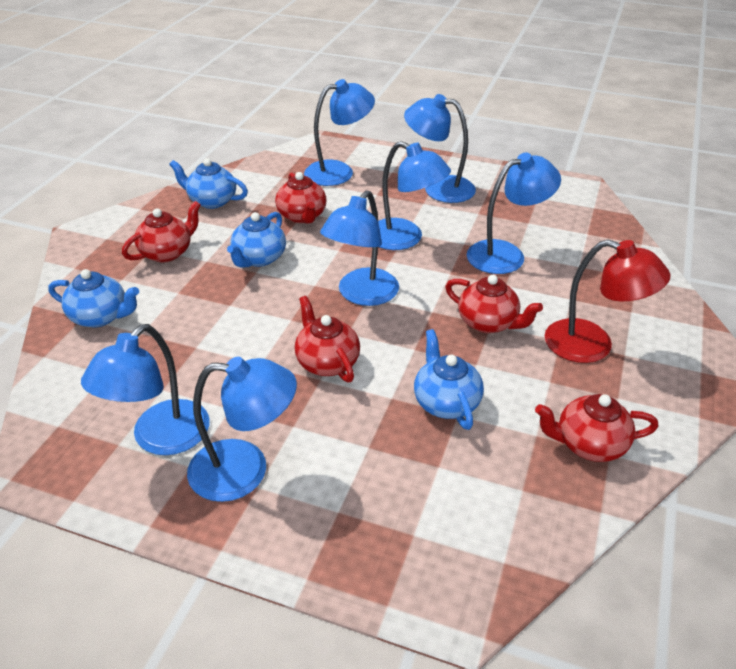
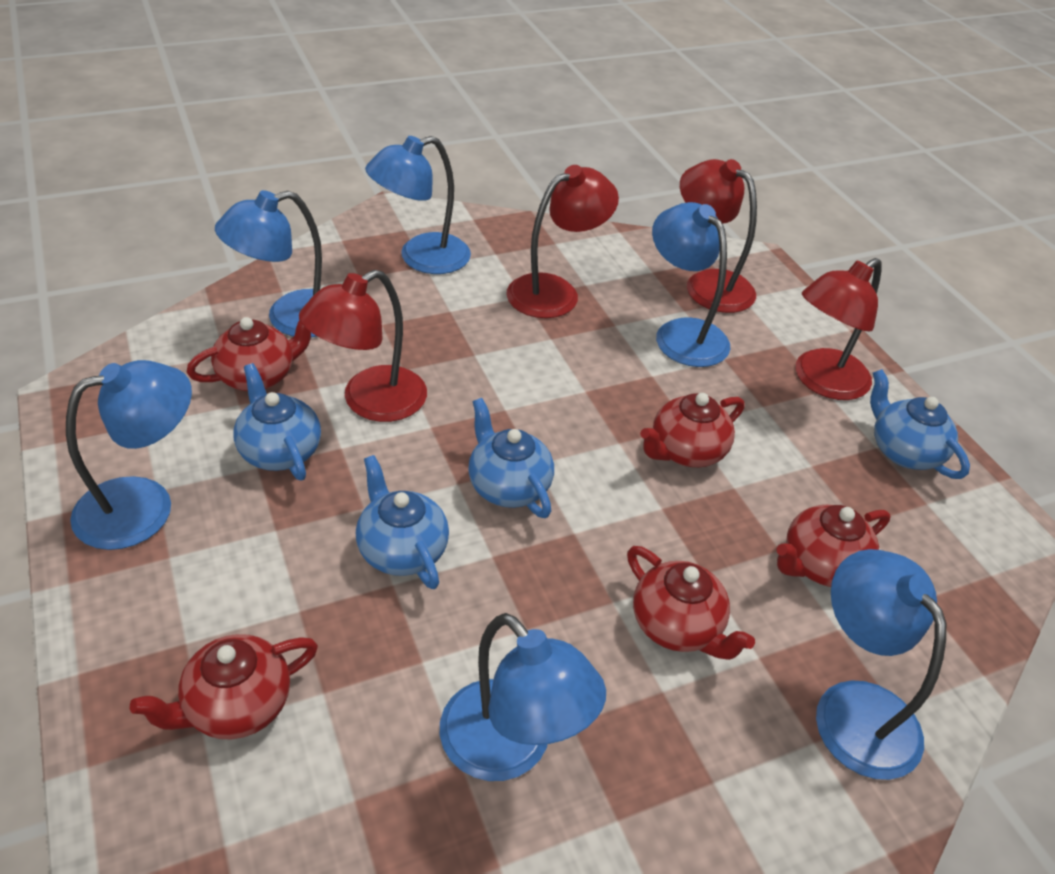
blue lamp: 7 -> 6
red lamp: 1 -> 4

